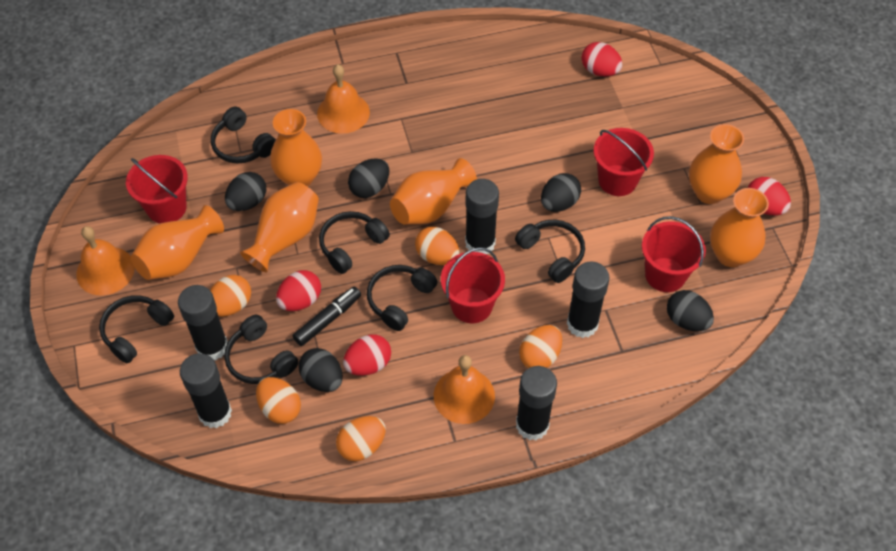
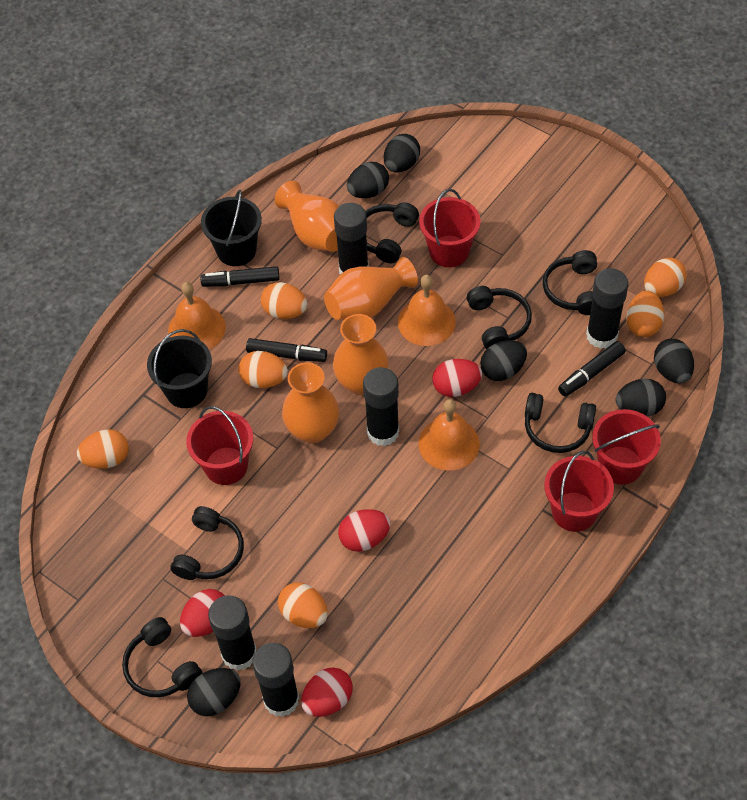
black bucket: 0 -> 2
black egg: 5 -> 6
black marker: 1 -> 3
orange egg: 5 -> 6
orange vase: 6 -> 4

